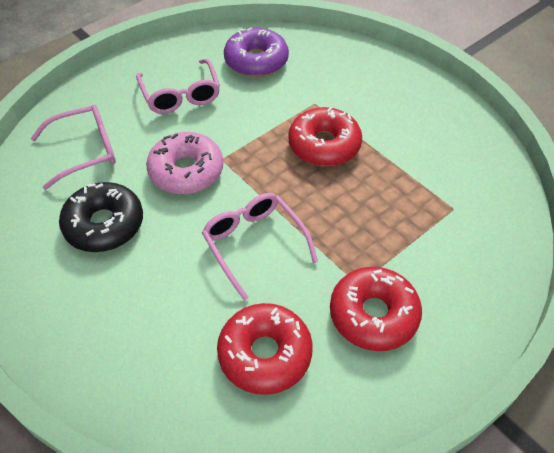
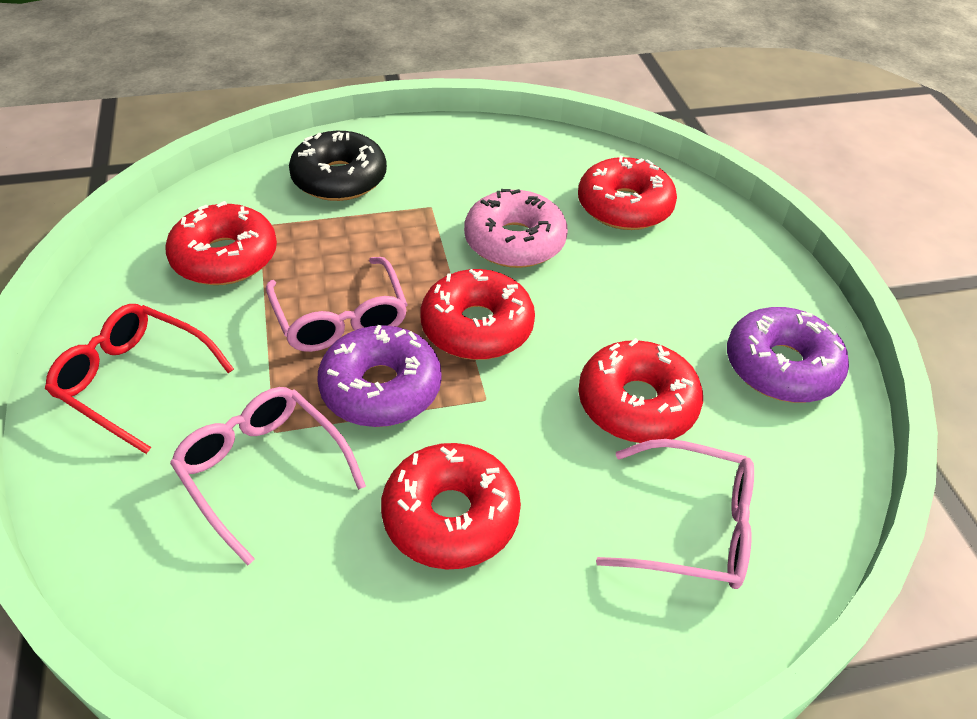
purple donut: 1 -> 2
red donut: 3 -> 5
red glasses: 0 -> 1

